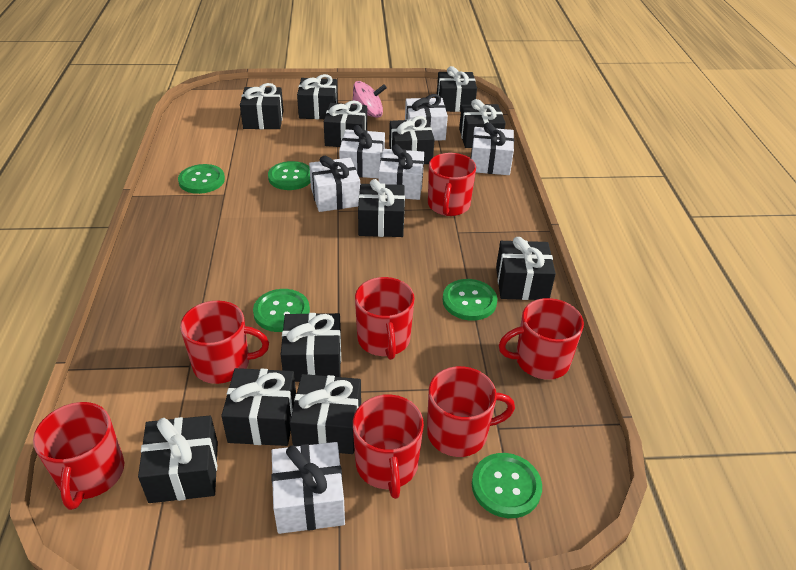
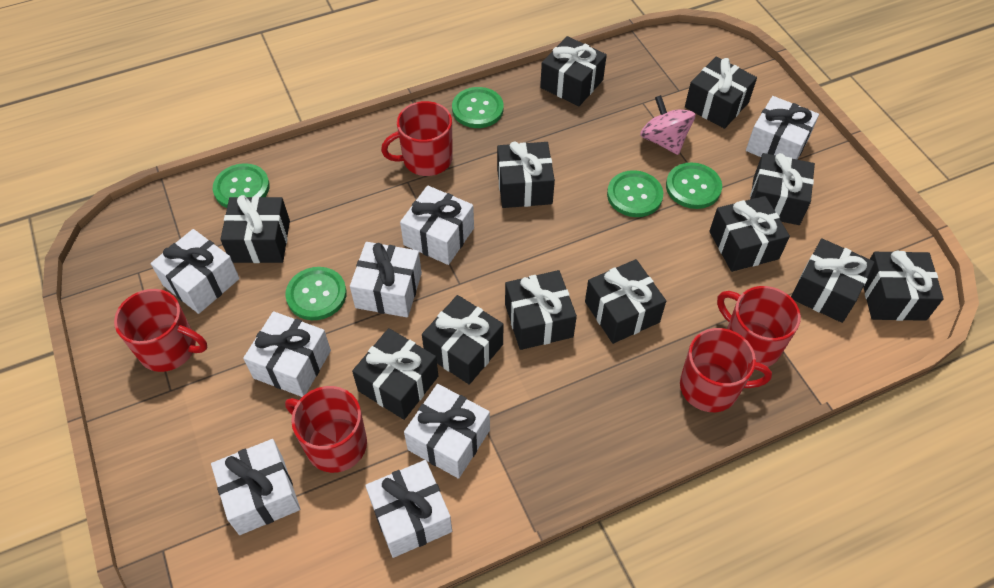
red mug: 7 -> 5
white gift: 6 -> 8

